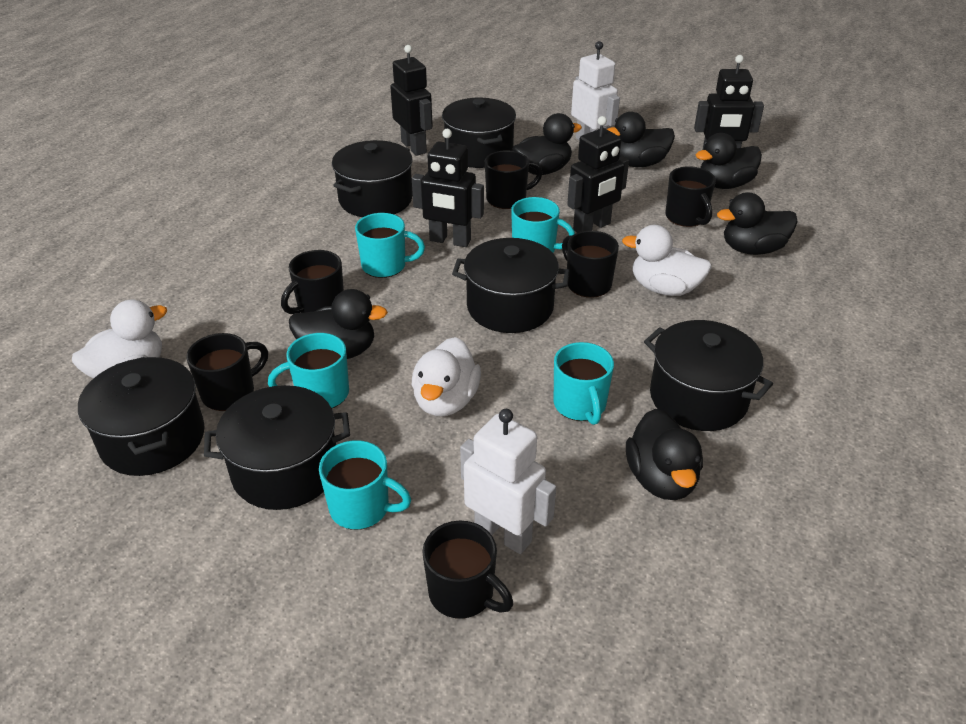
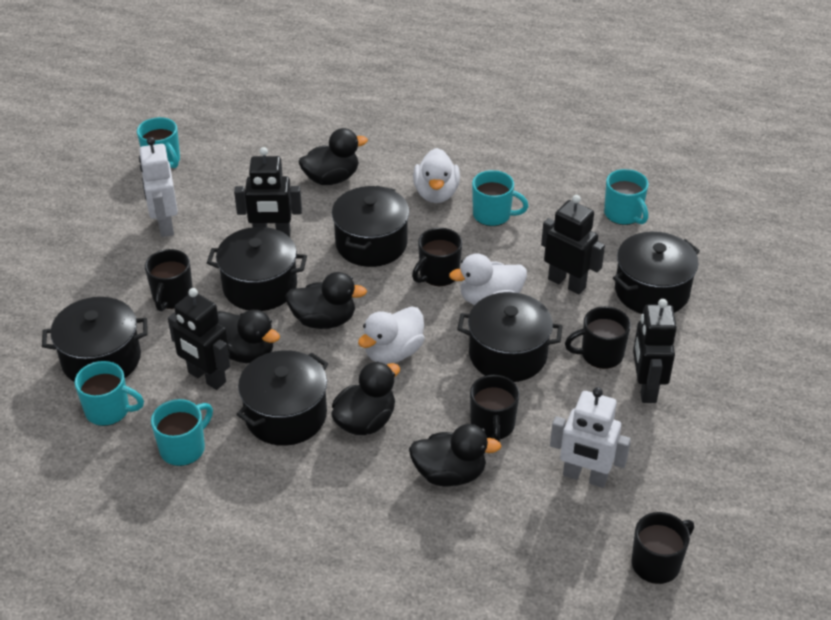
black duck: 6 -> 5
black mug: 6 -> 5

